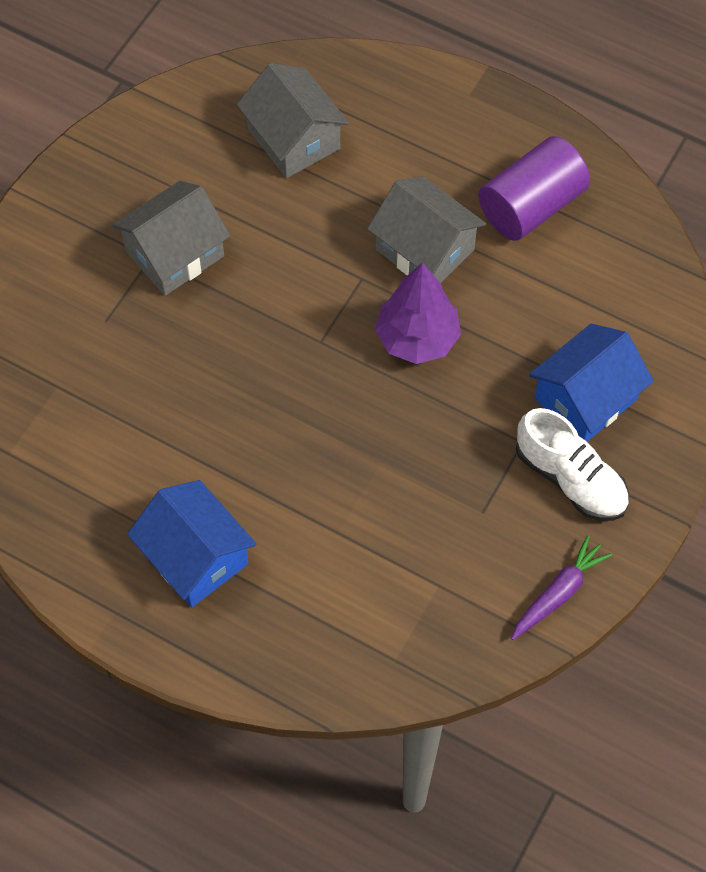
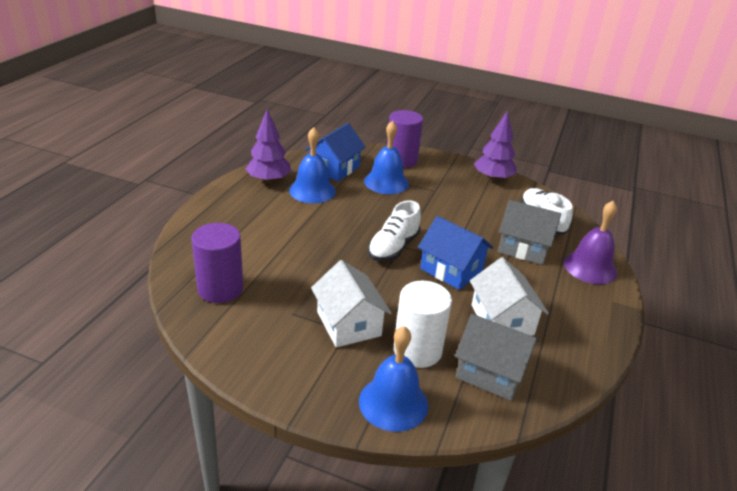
blue bell: 0 -> 3
grey house: 3 -> 2
purple bell: 0 -> 1
purple carrot: 1 -> 0
purple cylinder: 1 -> 2
purple tree: 1 -> 2
white cylinder: 0 -> 1
white house: 0 -> 2
white shoe: 1 -> 2

